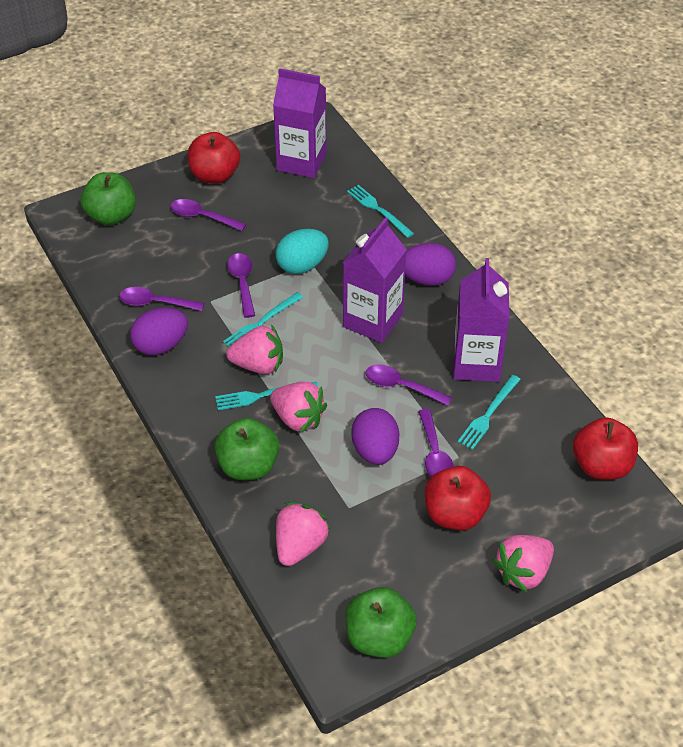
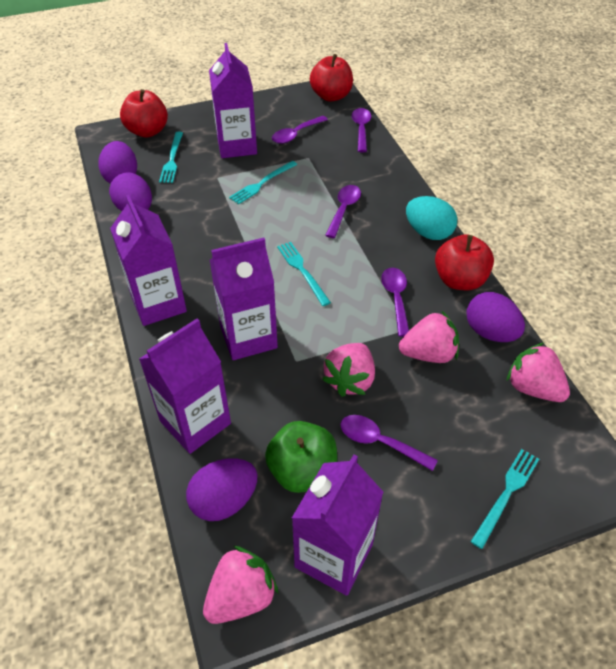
green apple: 3 -> 1
purple carton: 3 -> 5
purple egg: 3 -> 4

